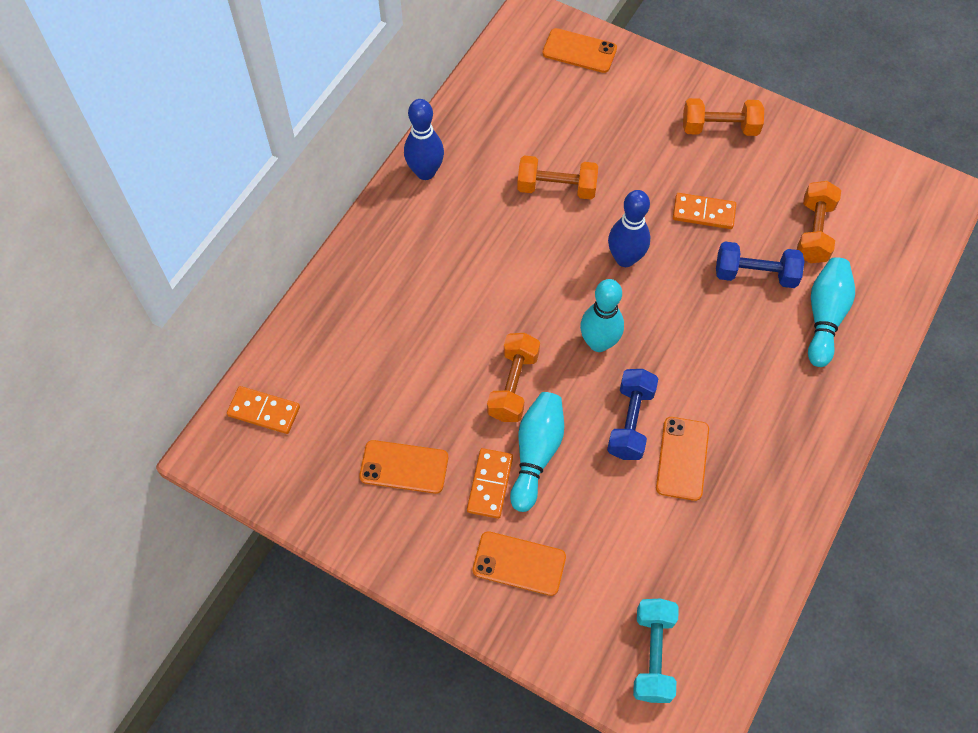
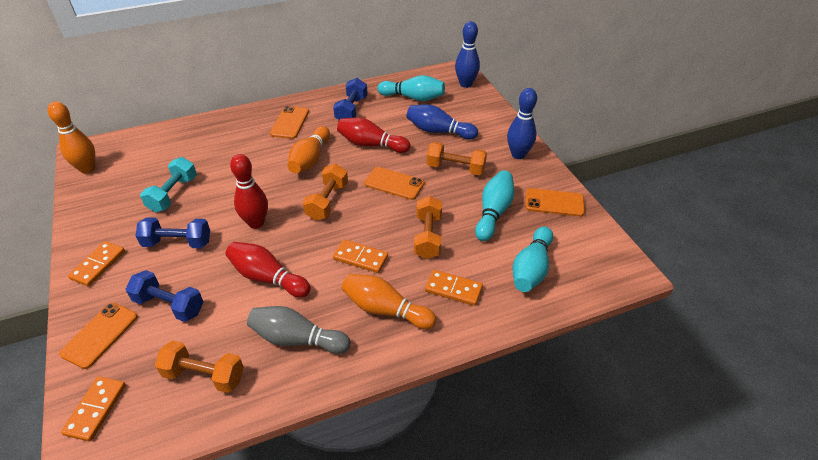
blue bowling pin: 2 -> 3
blue dumbbell: 2 -> 3
grey bowling pin: 0 -> 1
orange bowling pin: 0 -> 3
orange domino: 3 -> 4
red bowling pin: 0 -> 3

